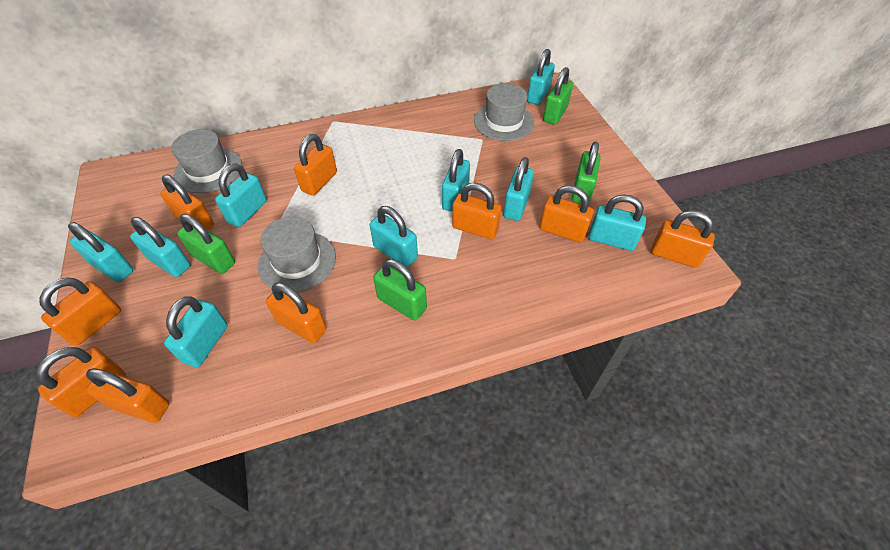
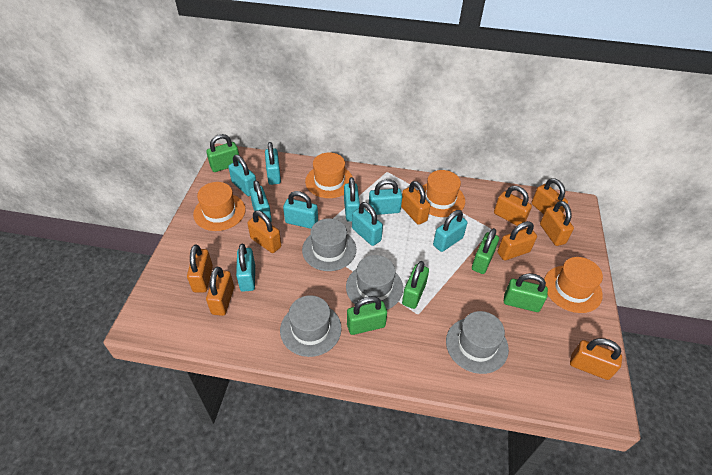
green padlock: 4 -> 5
grey hat: 3 -> 4
orange hat: 0 -> 4

